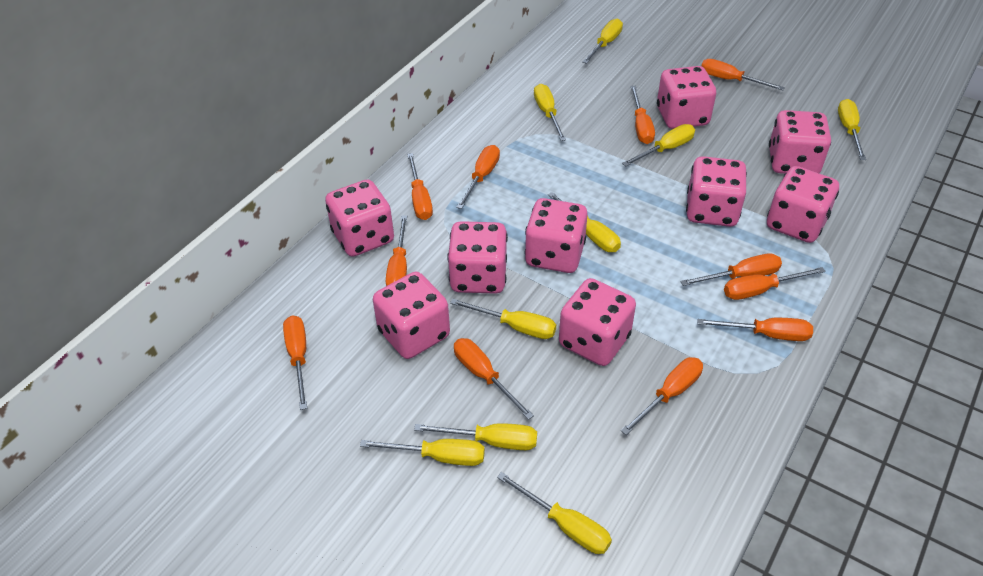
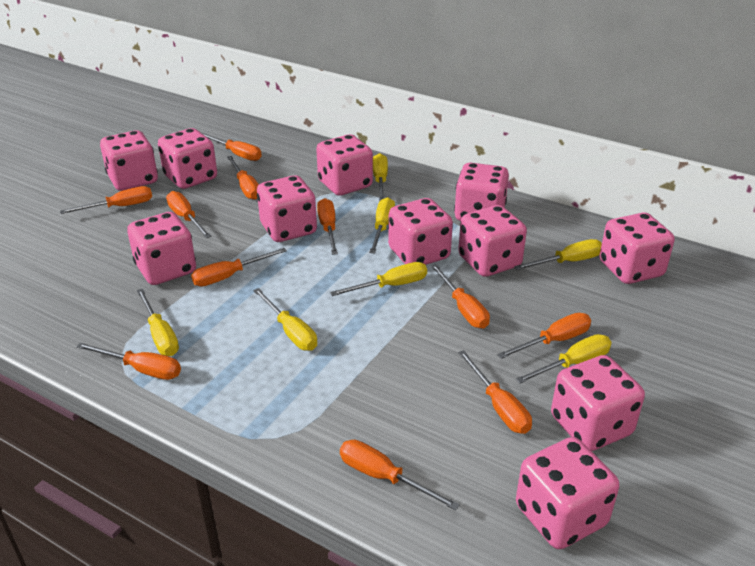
pink dice: 9 -> 11
yellow screwdriver: 9 -> 7

